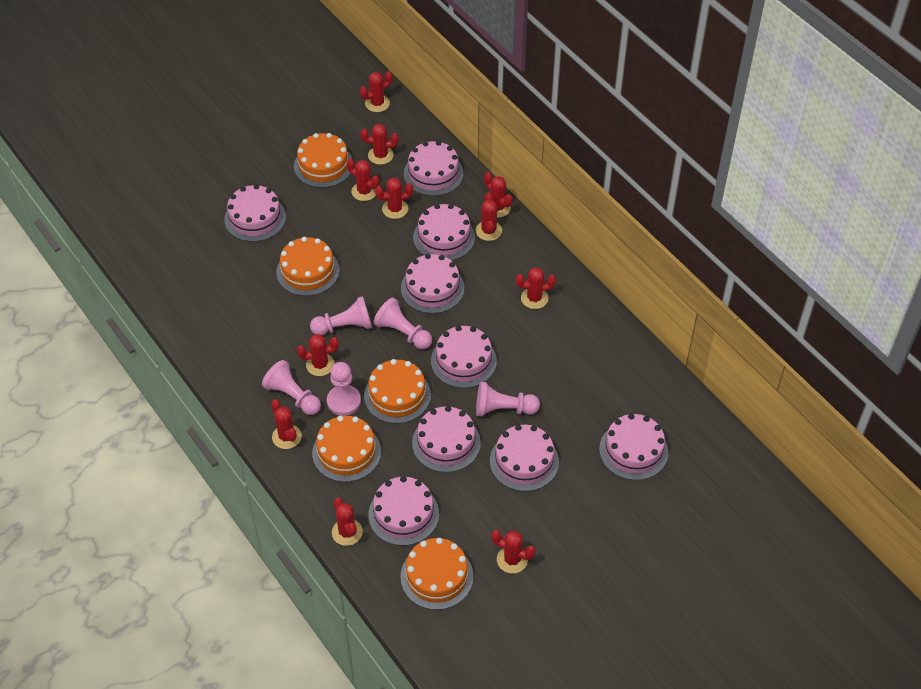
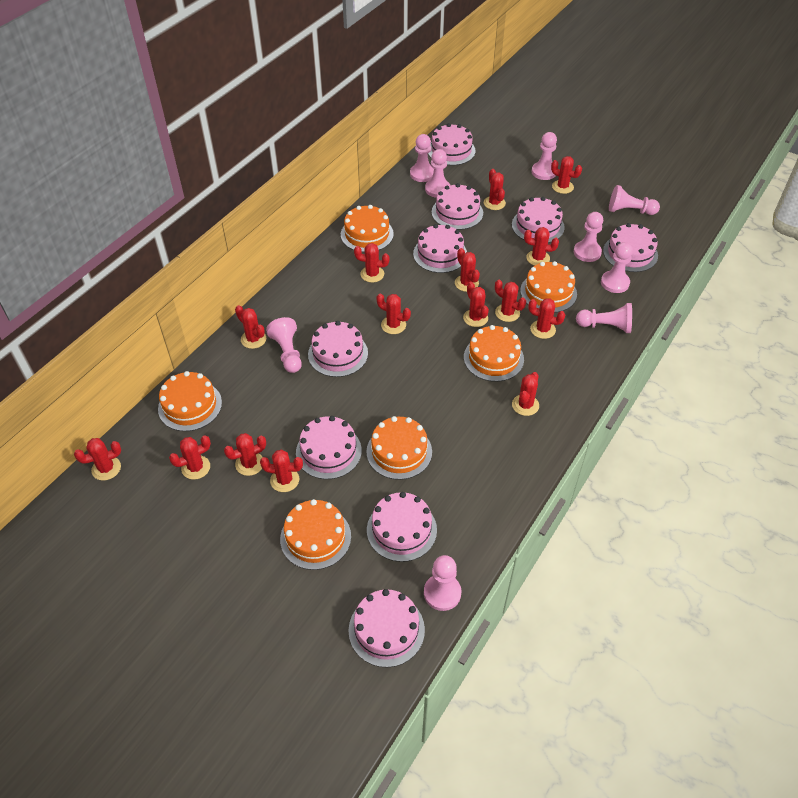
orange cake: 5 -> 6
pink pawn: 5 -> 9
red cactus: 11 -> 15

